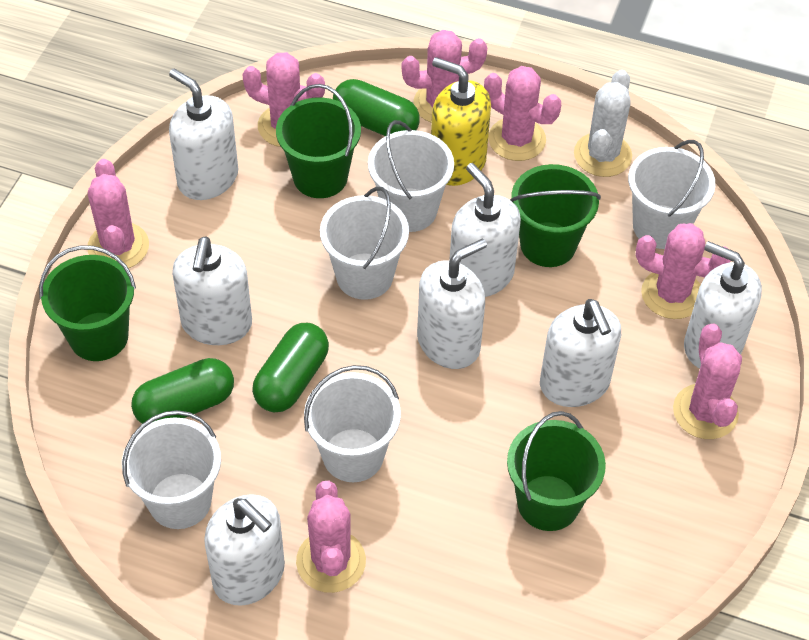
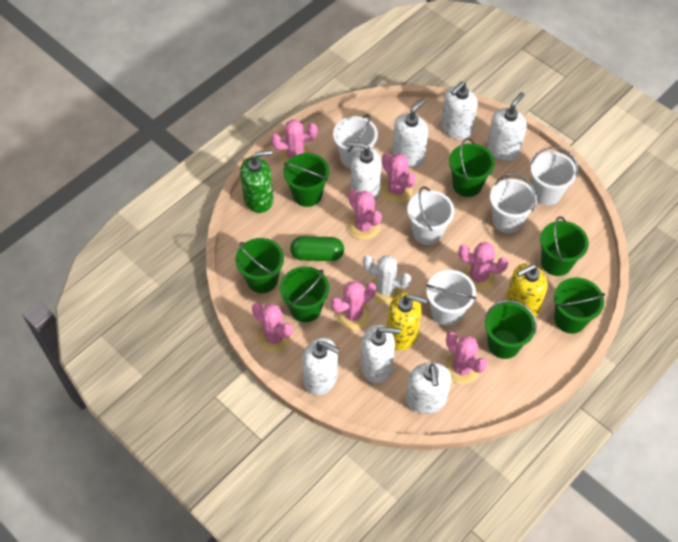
green bucket: 4 -> 7
green capsule: 3 -> 1
green soap dispenser: 0 -> 1
yellow soap dispenser: 1 -> 2

